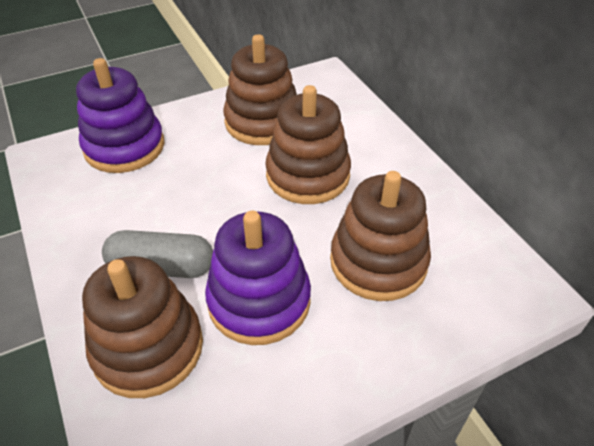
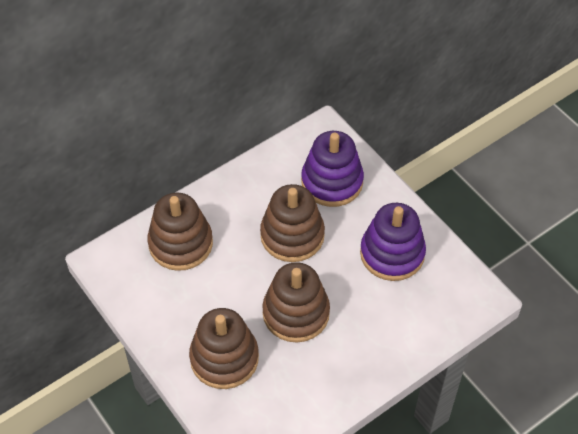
grey capsule: 1 -> 0

